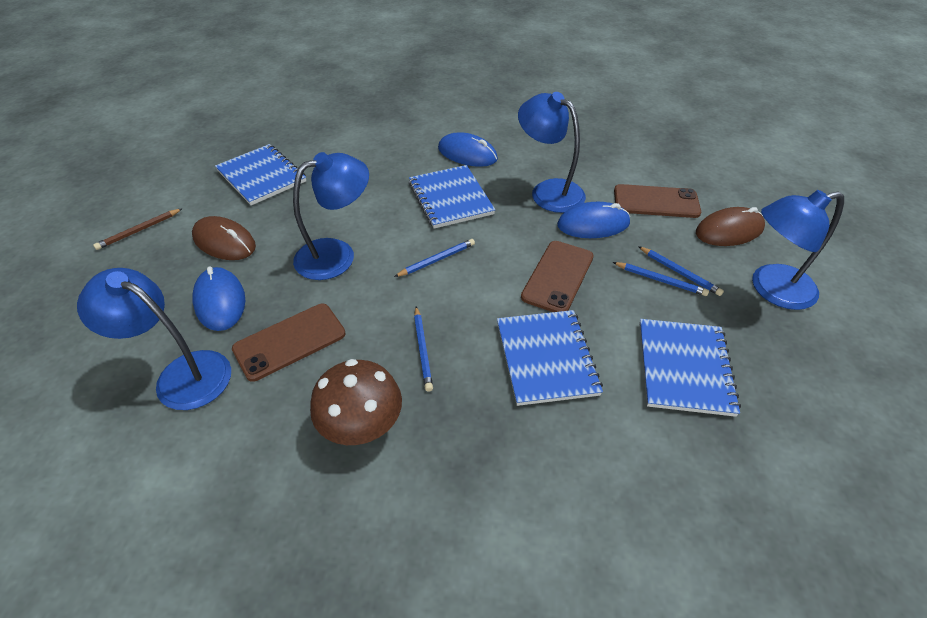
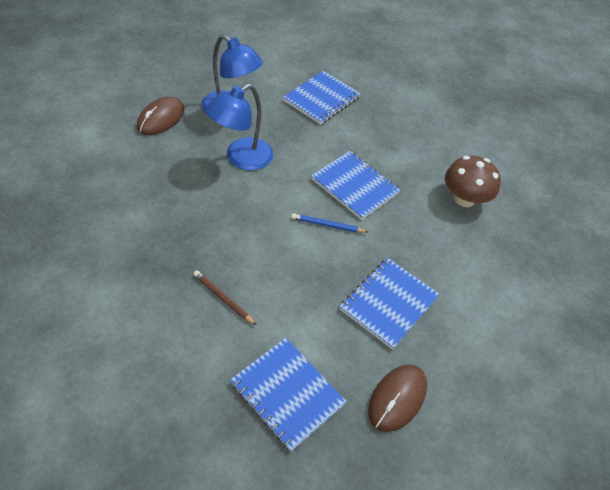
blue lamp: 4 -> 2
blue mouse: 3 -> 0
blue pencil: 4 -> 1
brown phone: 3 -> 0

